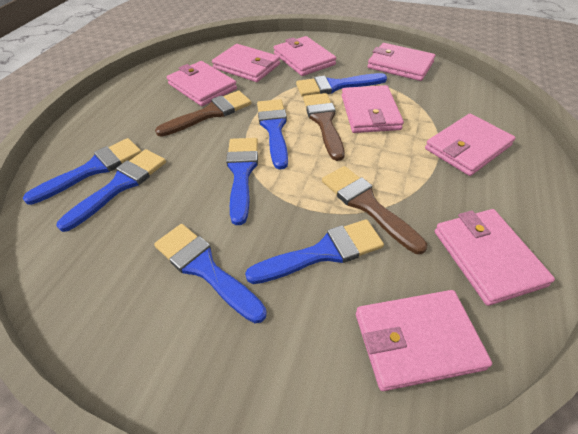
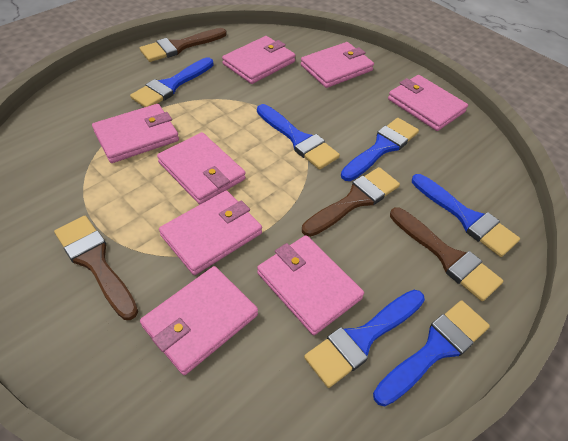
blue brush: 7 -> 6
brown brush: 3 -> 4

